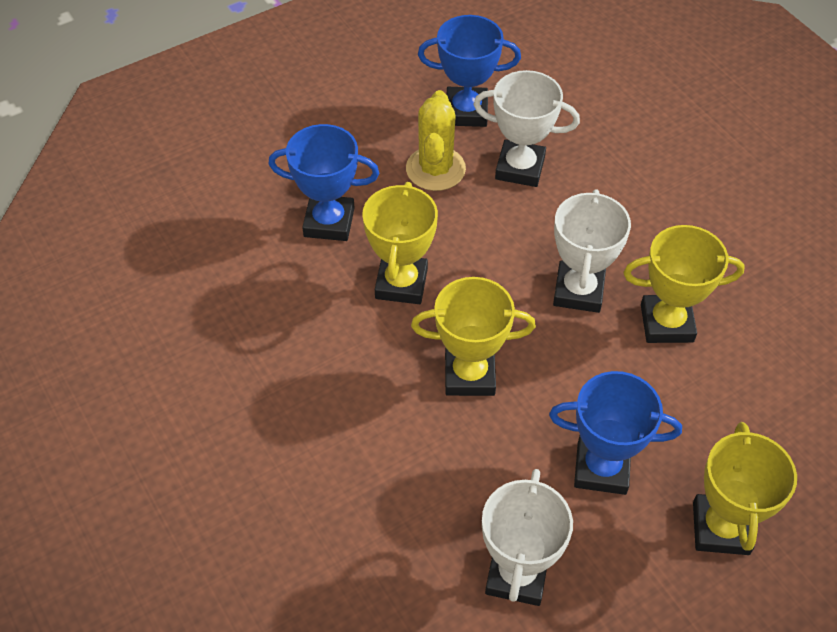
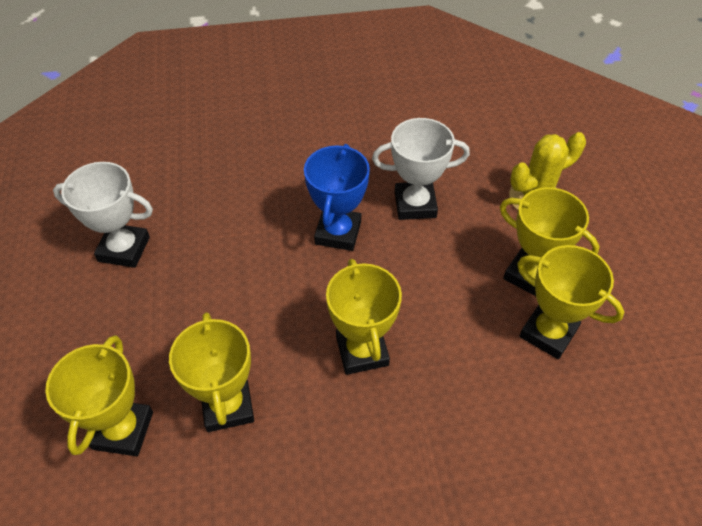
blue trophy: 3 -> 1
white trophy: 3 -> 2
yellow trophy: 4 -> 5

